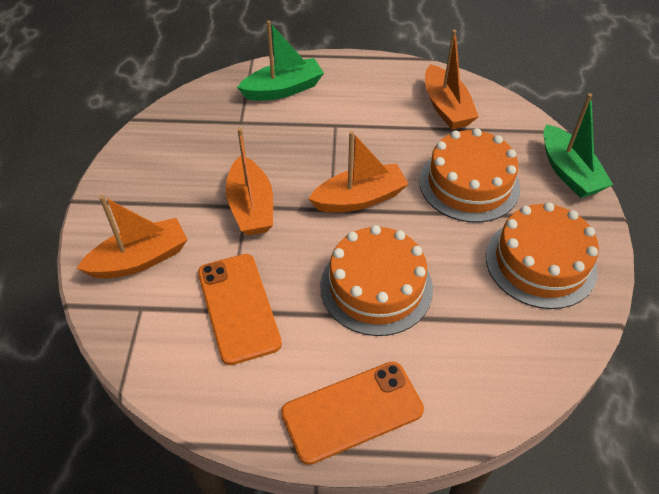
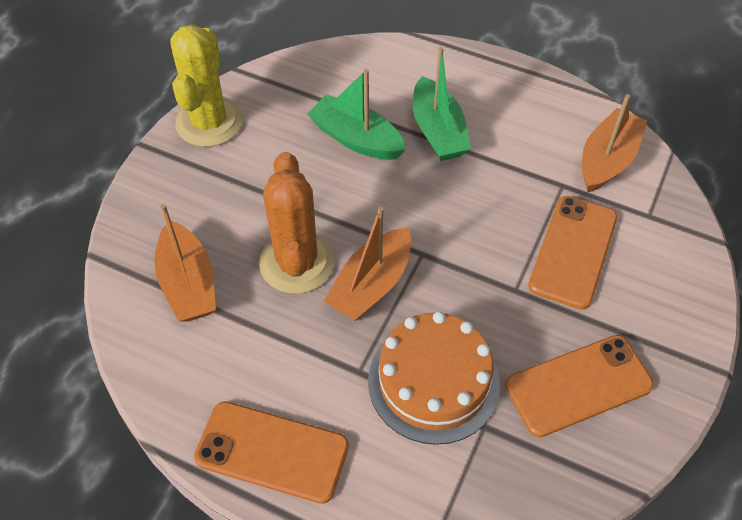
orange boat: 4 -> 3
orange cactus: 0 -> 1
orange cake: 3 -> 1
orange phone: 2 -> 3
yellow cactus: 0 -> 1

